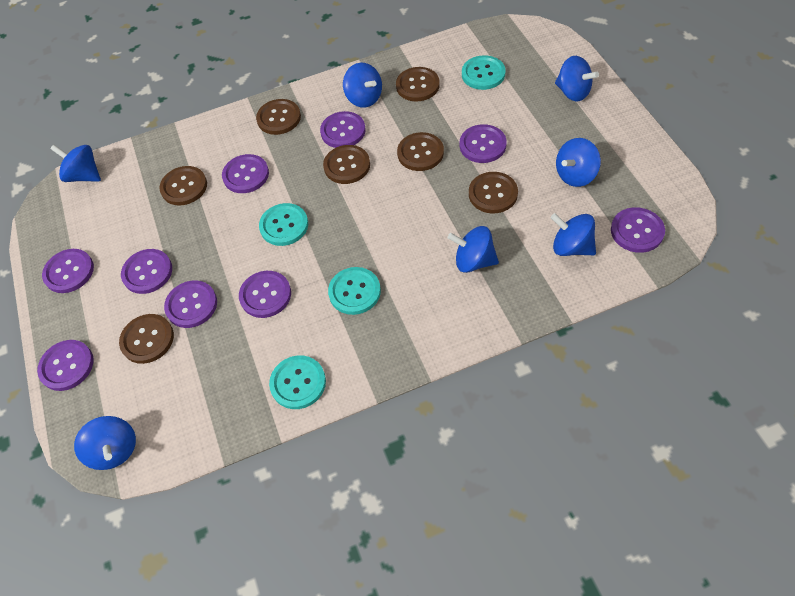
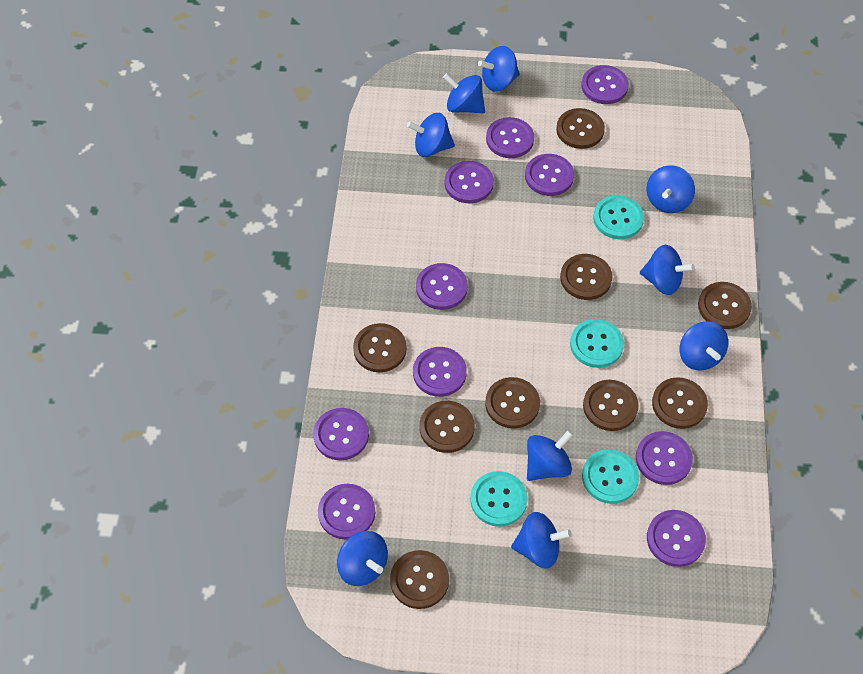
blue spinning top: 7 -> 9
brown button: 7 -> 9
purple button: 9 -> 10

